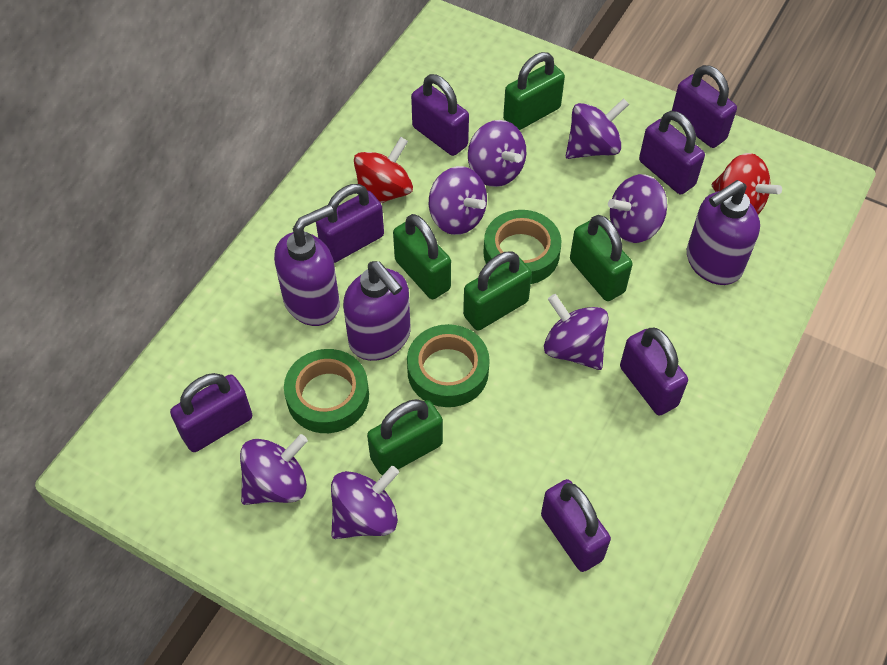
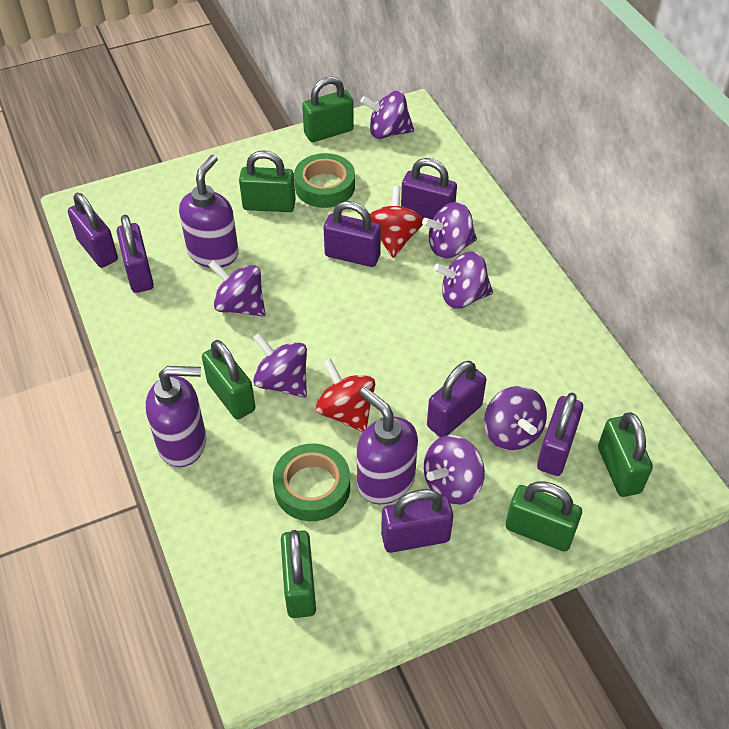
green padlock: 5 -> 6
green tape: 3 -> 2

